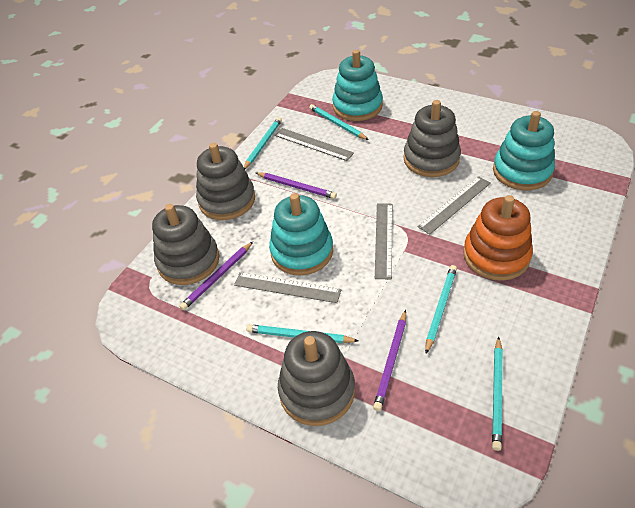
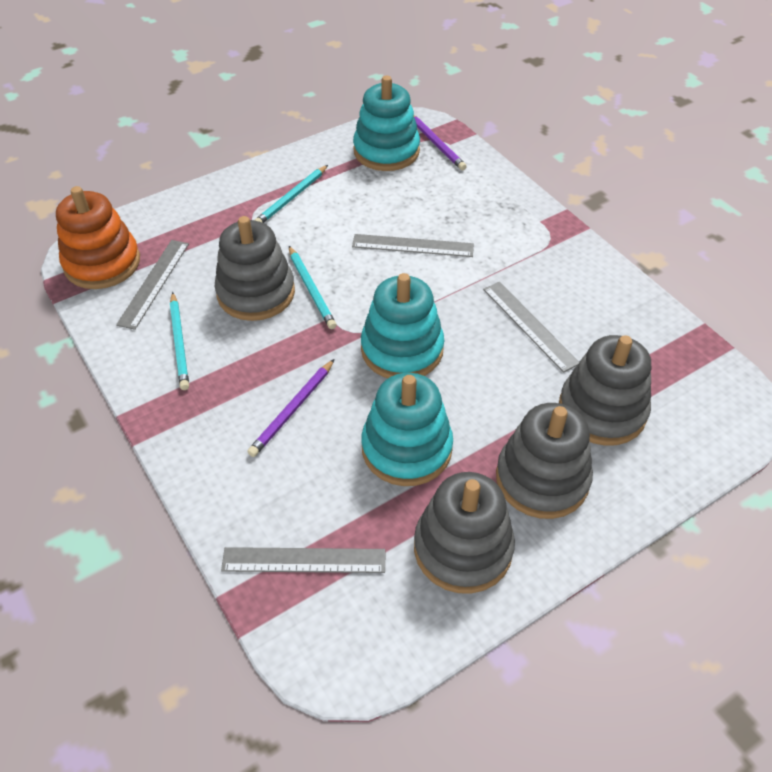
purple pencil: 3 -> 2
turquoise pencil: 5 -> 3

